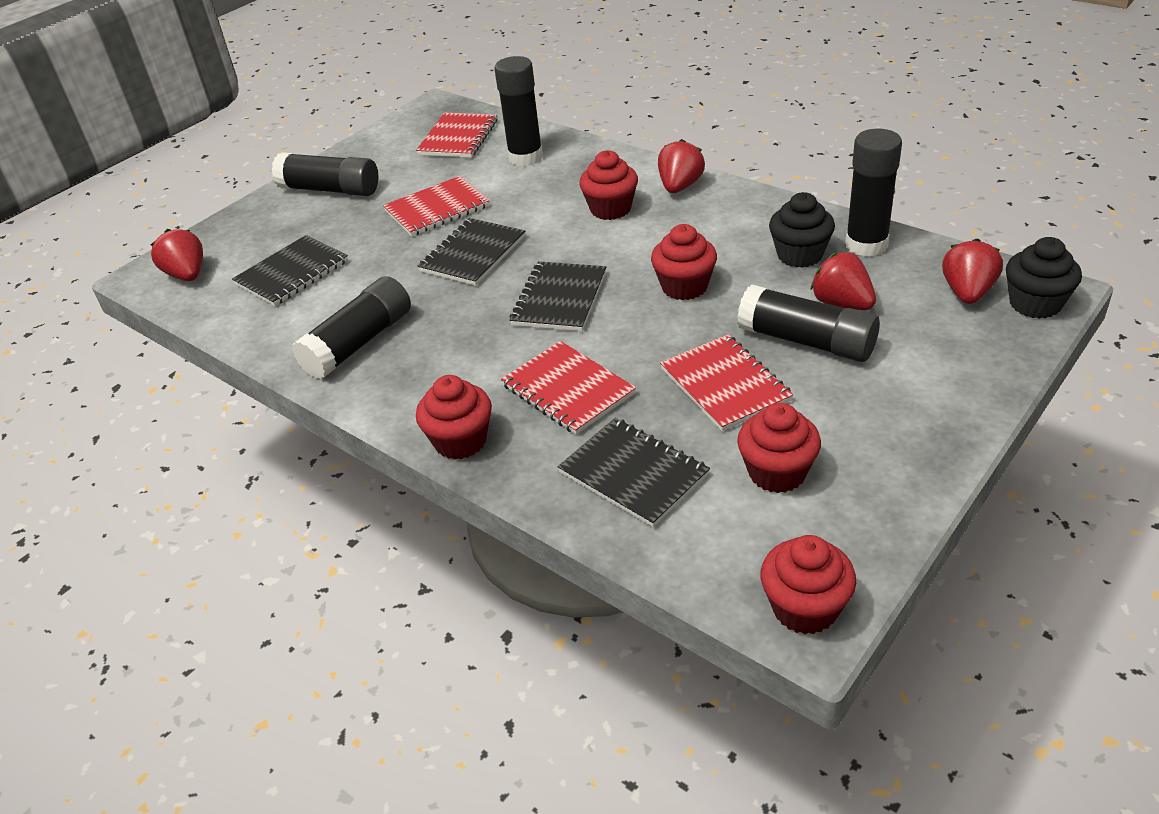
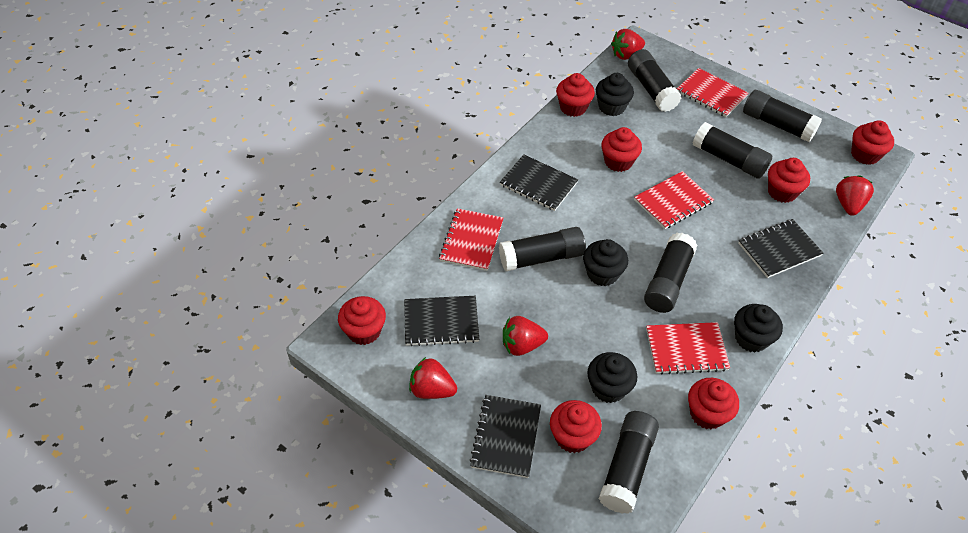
black cupcake: 2 -> 4
black glue stick: 5 -> 6
red cupcake: 5 -> 7

